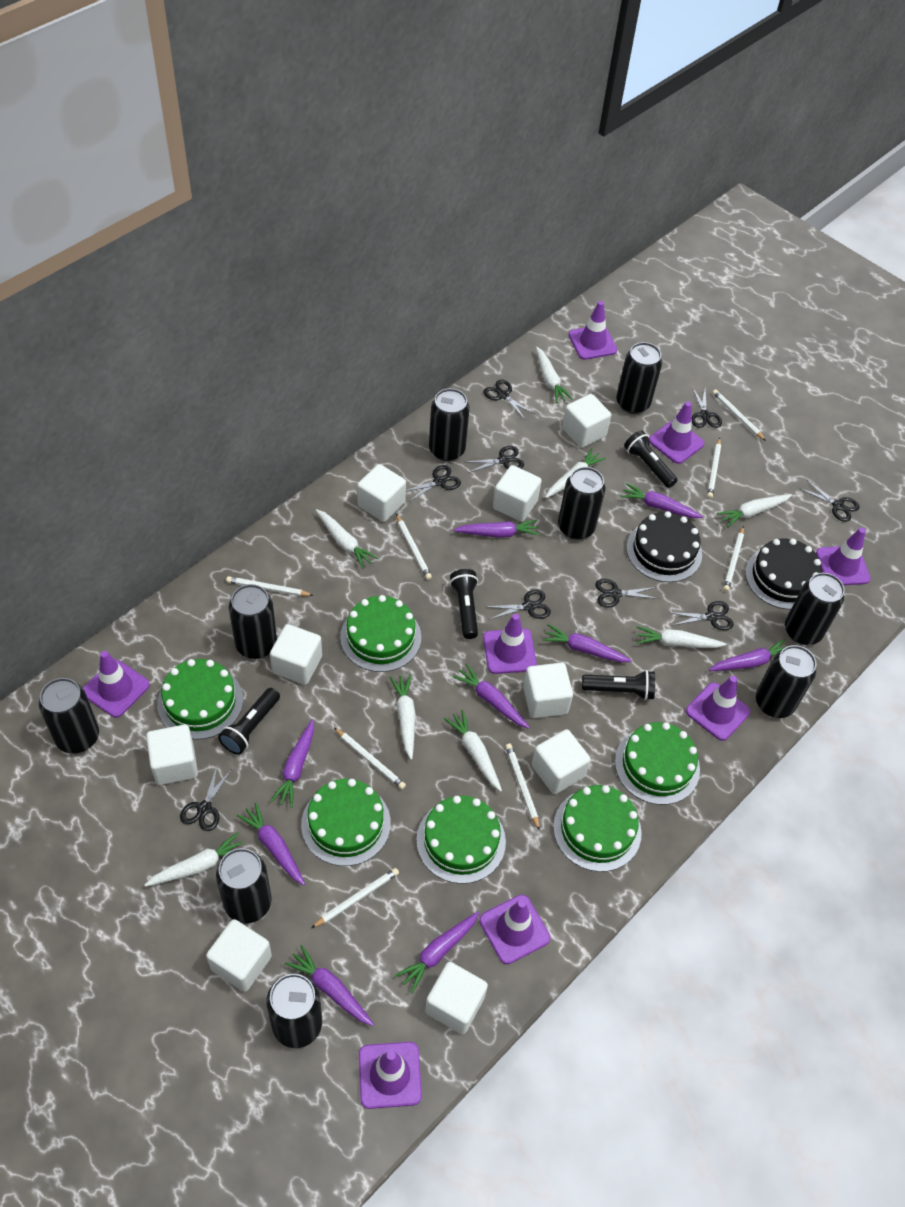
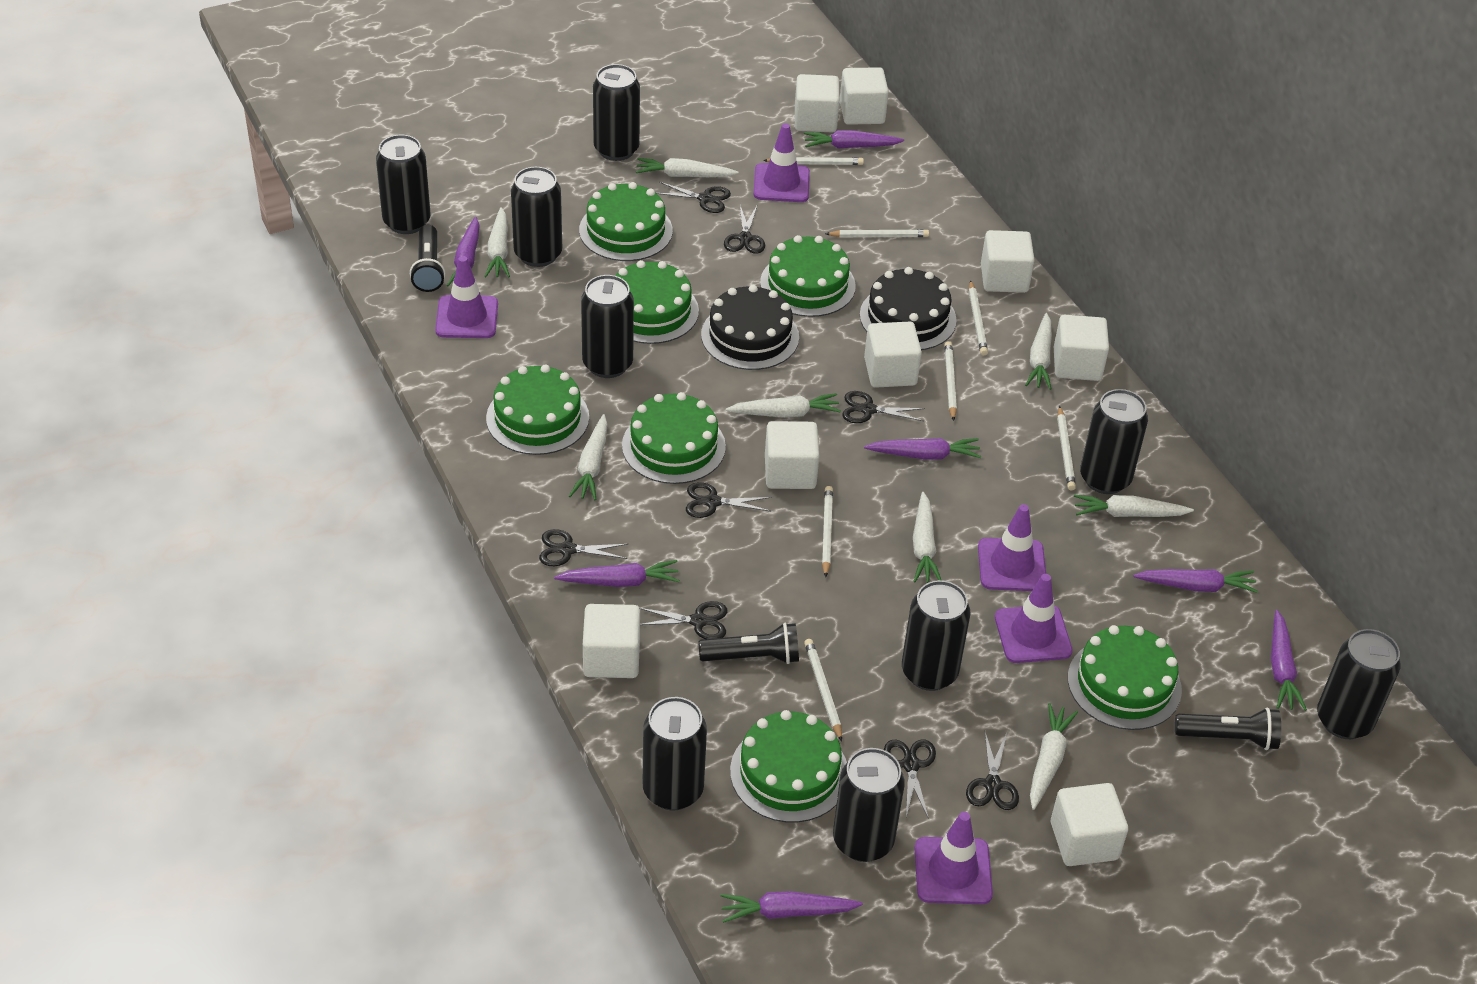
black flashlight: 4 -> 3
black scissors: 9 -> 8
green cake: 6 -> 7
purple carrot: 9 -> 7
purple traffic cone: 8 -> 5
white cube: 9 -> 8
white pencil: 8 -> 7

